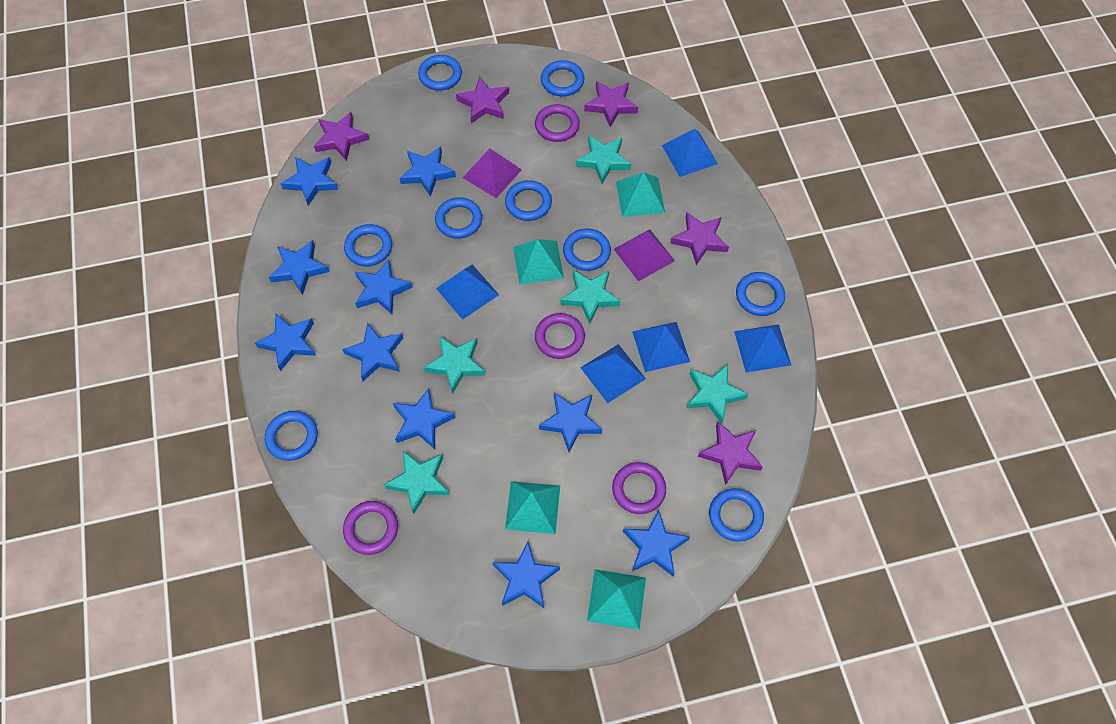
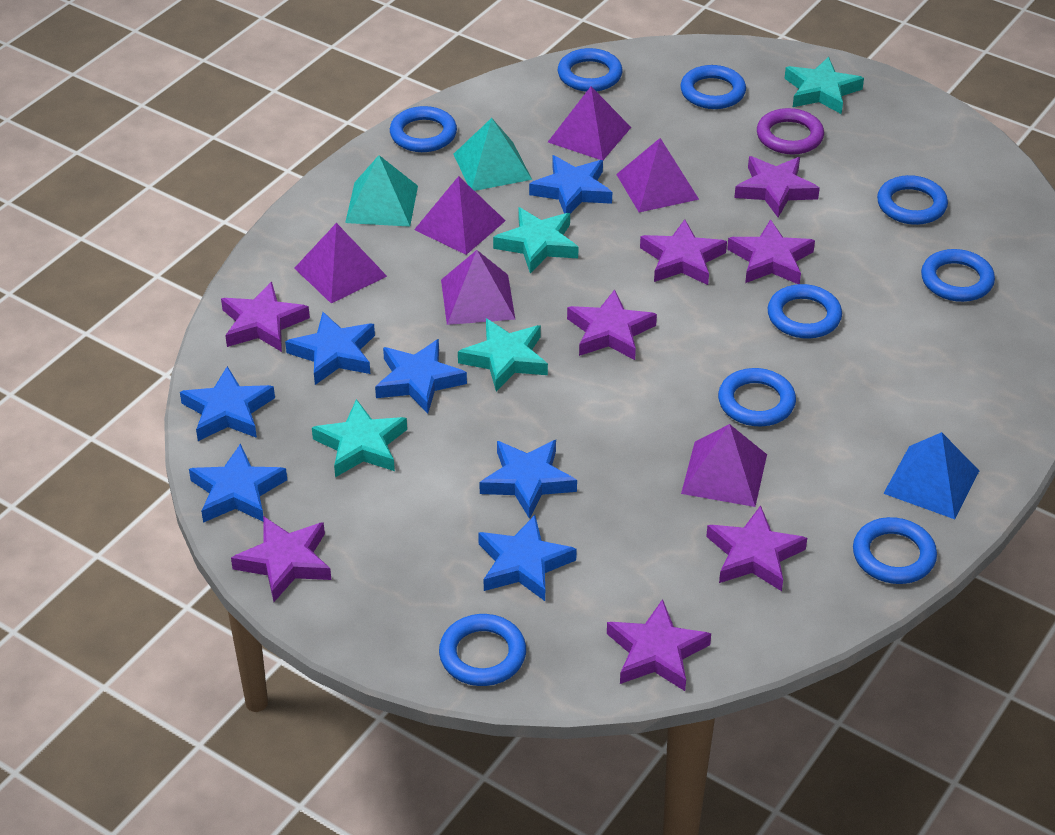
blue pyramid: 5 -> 1
blue star: 10 -> 7
purple pyramid: 2 -> 6
purple ring: 4 -> 1
purple star: 5 -> 8
turquoise pyramid: 4 -> 2
turquoise star: 5 -> 4

